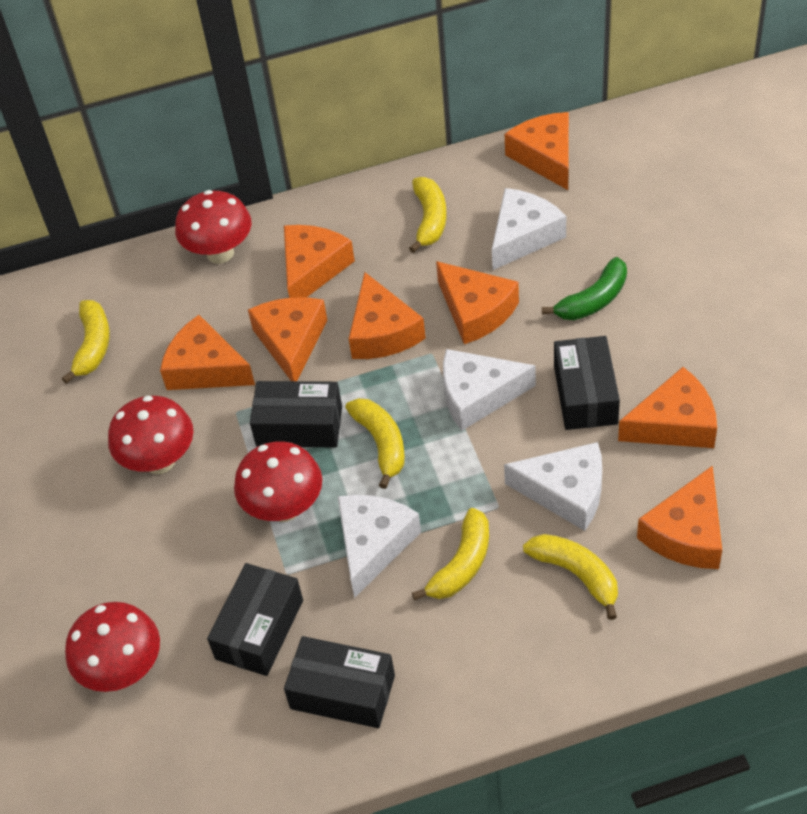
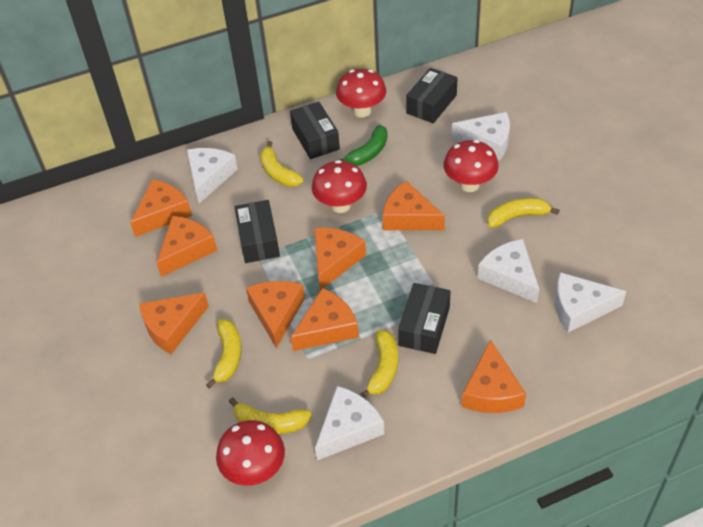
white cheese: 4 -> 5

